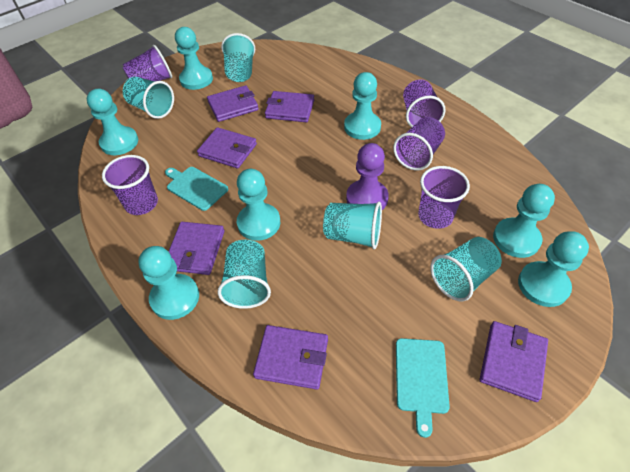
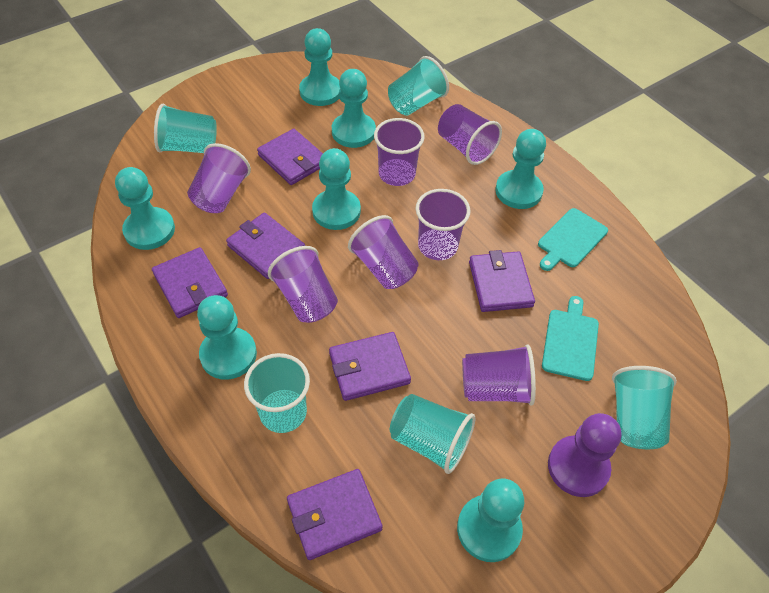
purple cup: 5 -> 7

